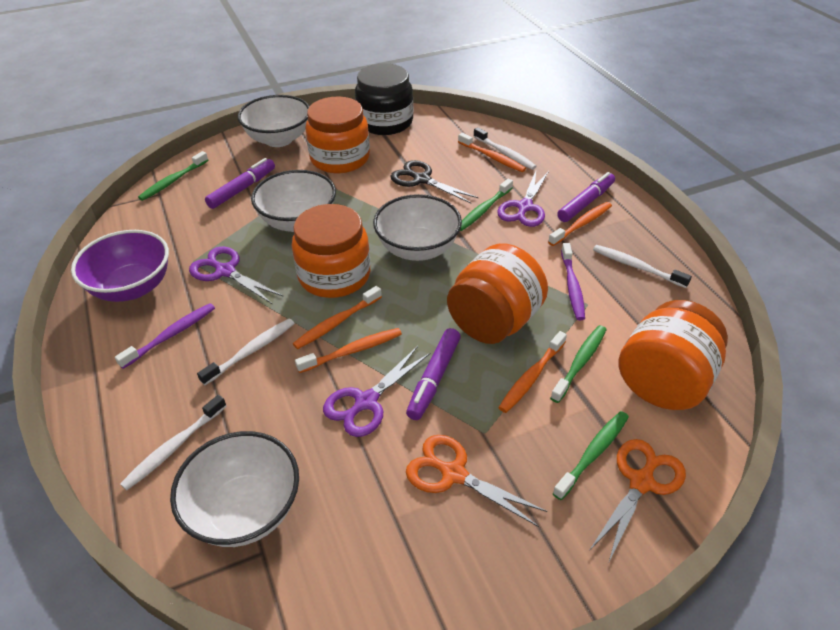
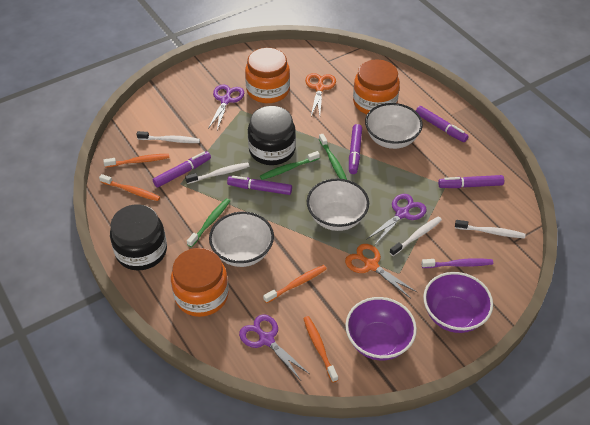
black jar: 1 -> 2
black scissors: 1 -> 0
green toothbrush: 4 -> 3
orange jar: 4 -> 3
orange toothbrush: 5 -> 4
purple bowl: 1 -> 2
purple marker: 3 -> 5
purple toothbrush: 2 -> 1
white bowl: 4 -> 3

